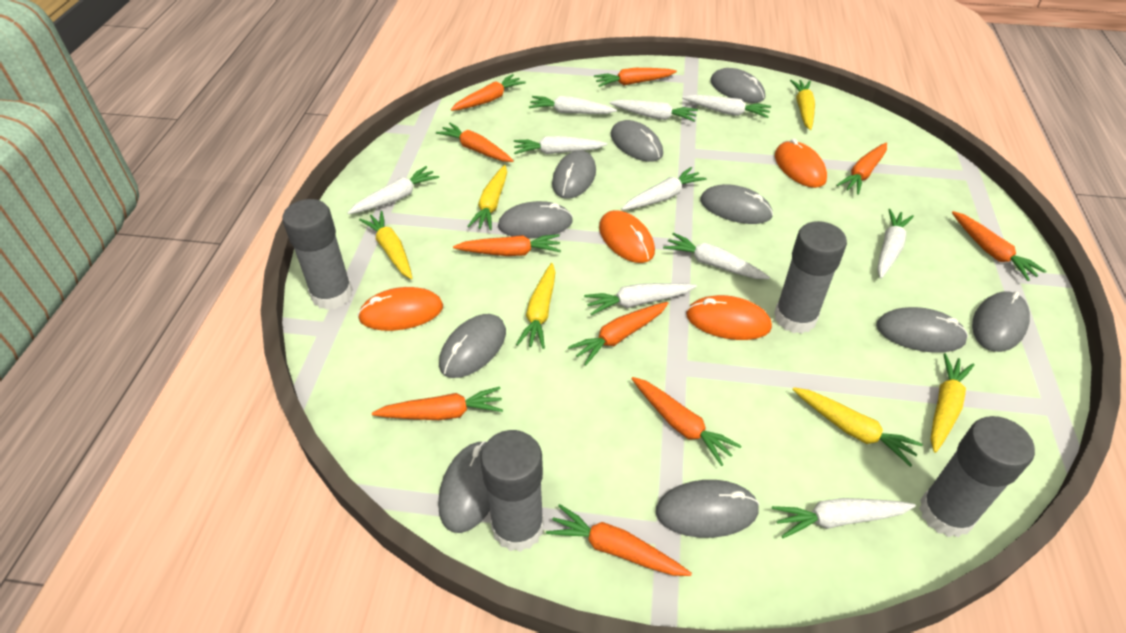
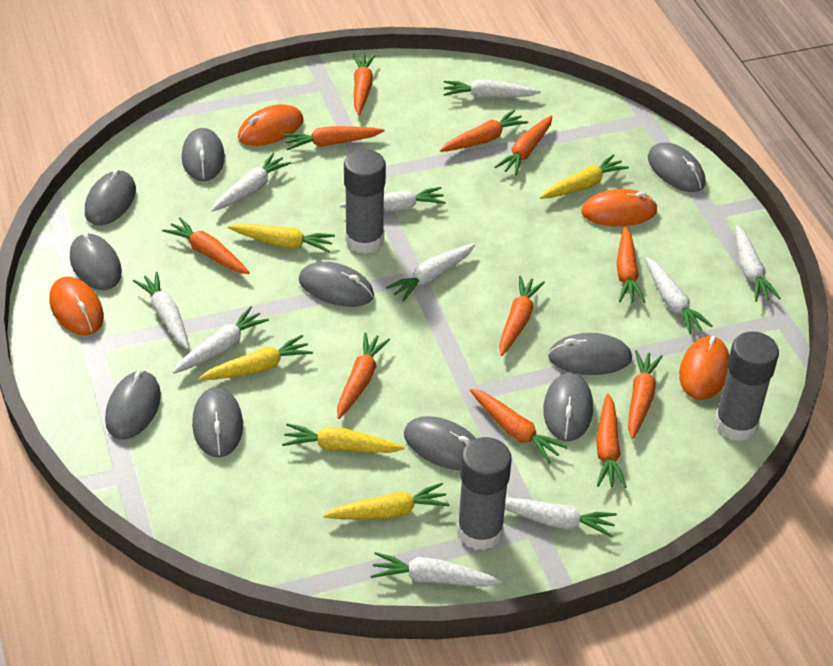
grey glue stick: 4 -> 3
orange carrot: 10 -> 11
yellow carrot: 6 -> 5

